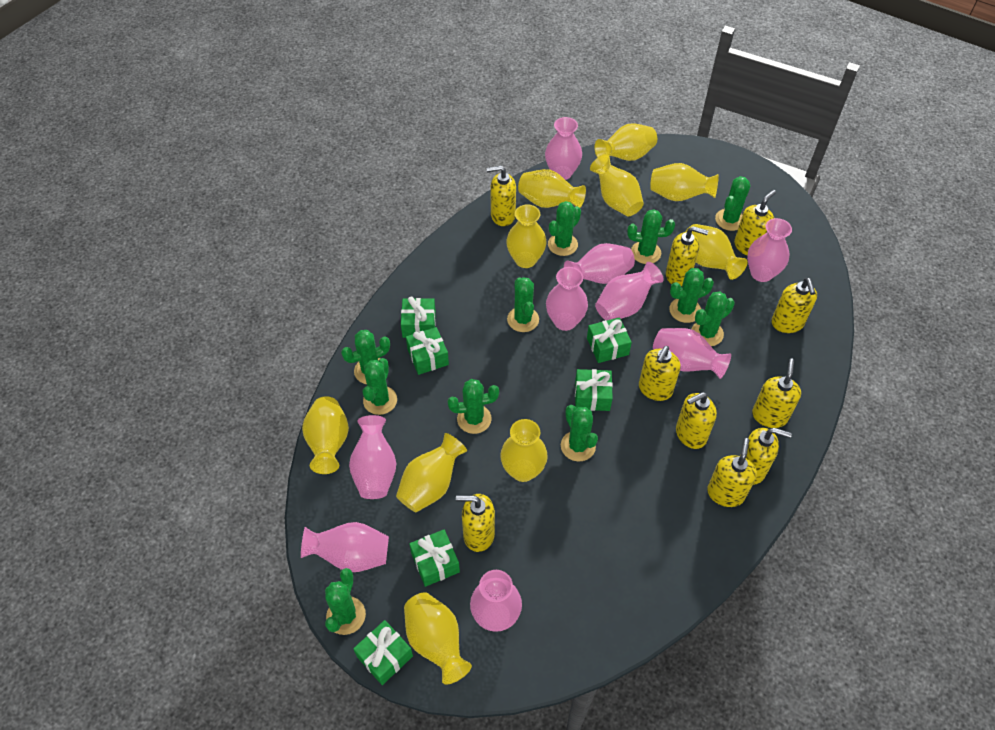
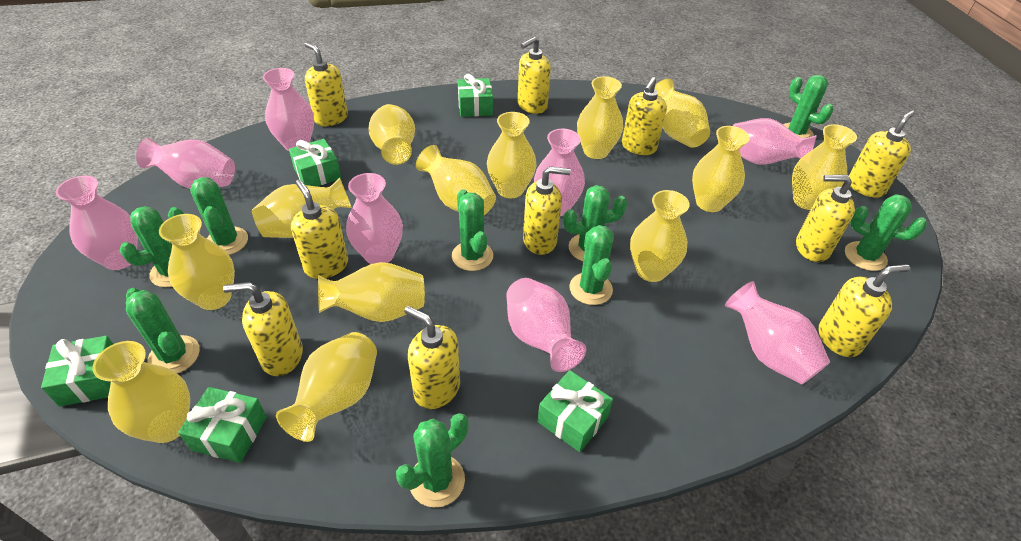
green cactus: 11 -> 9
green gift: 6 -> 5
pink vase: 9 -> 8
yellow vase: 10 -> 13

